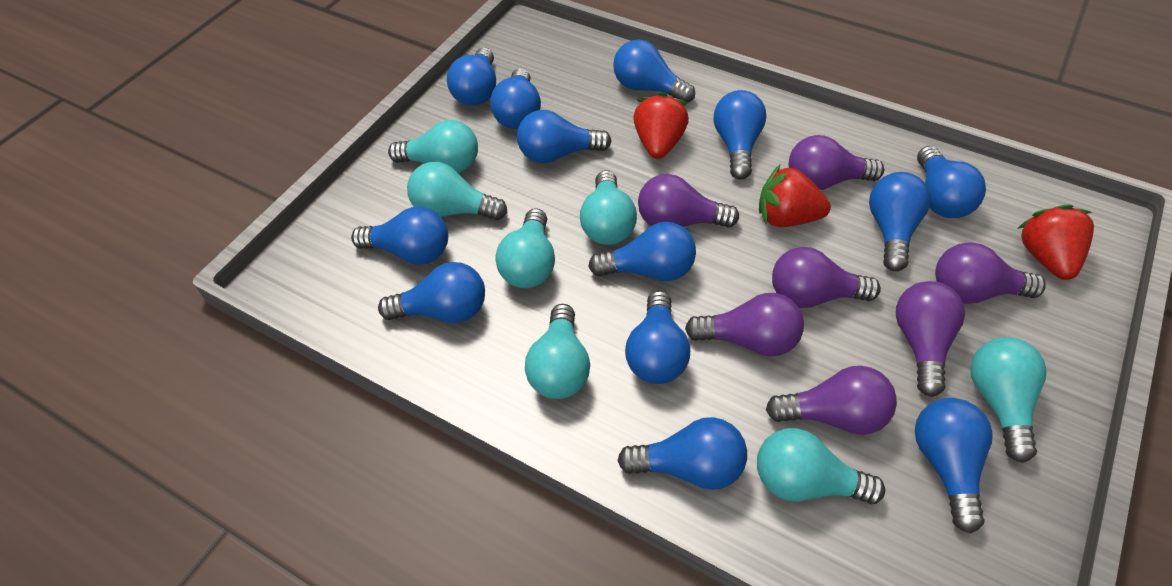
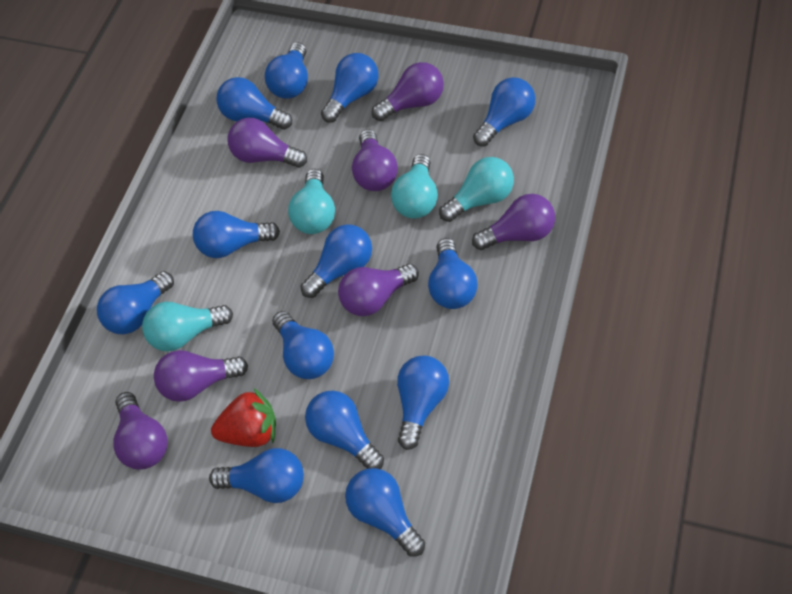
red strawberry: 3 -> 1
turquoise light bulb: 7 -> 4

